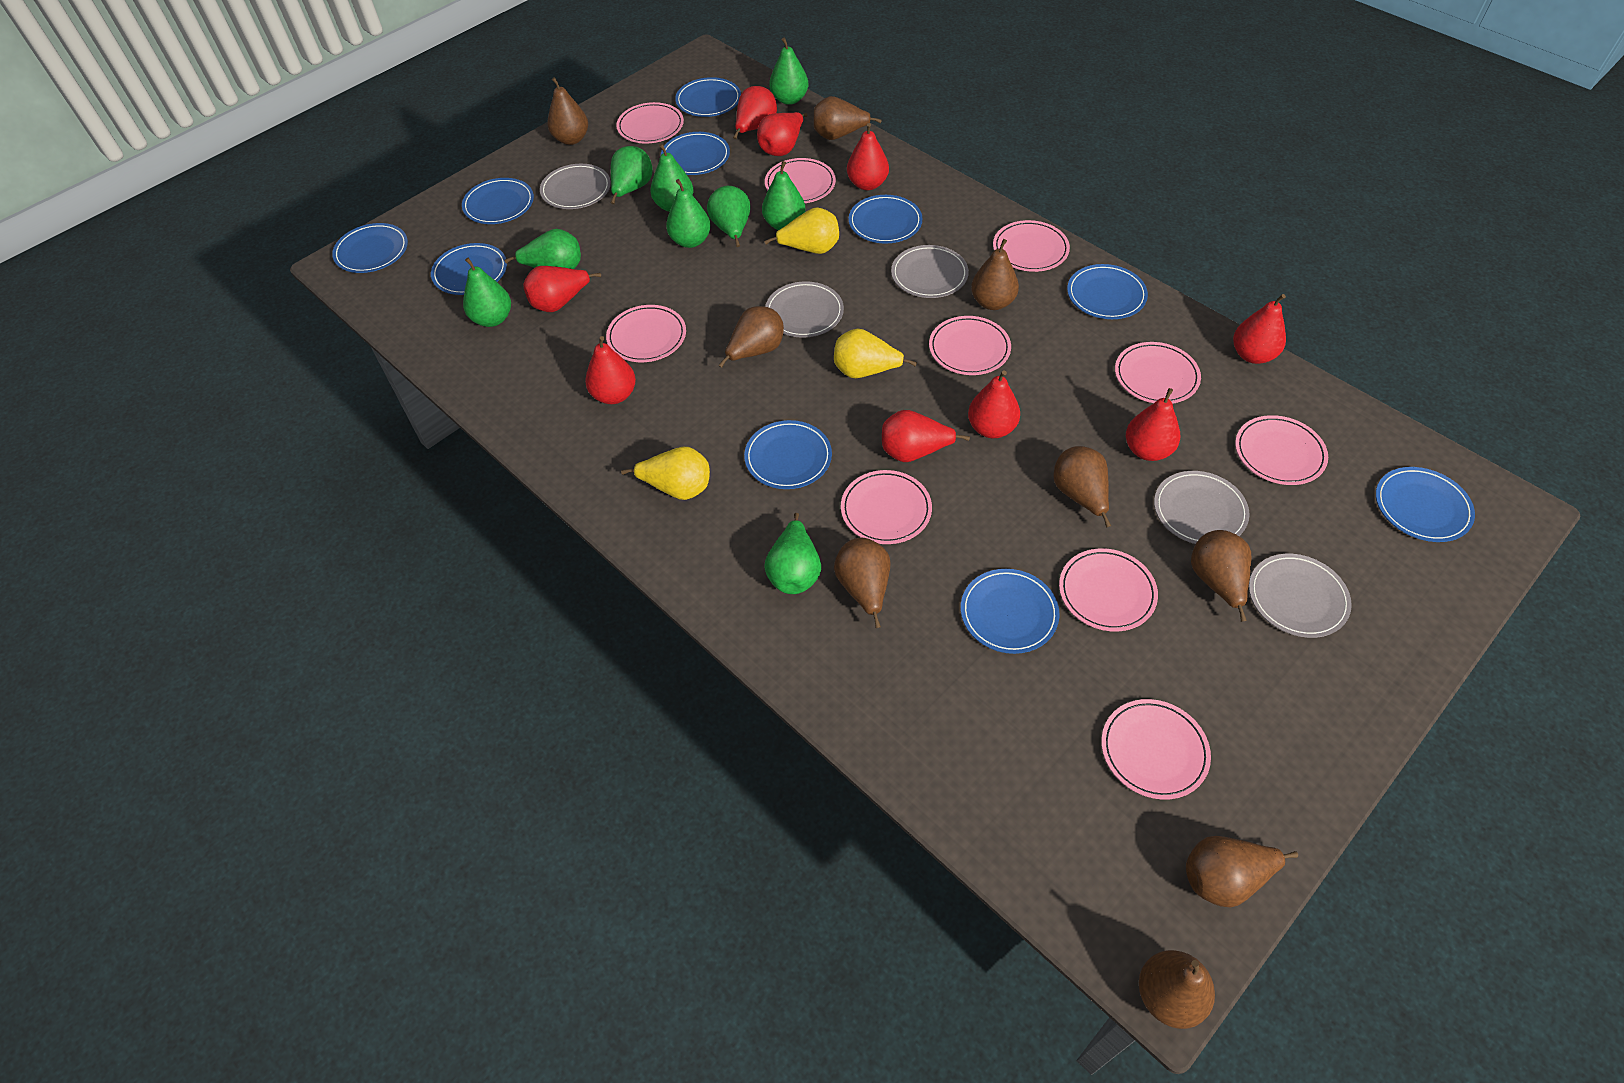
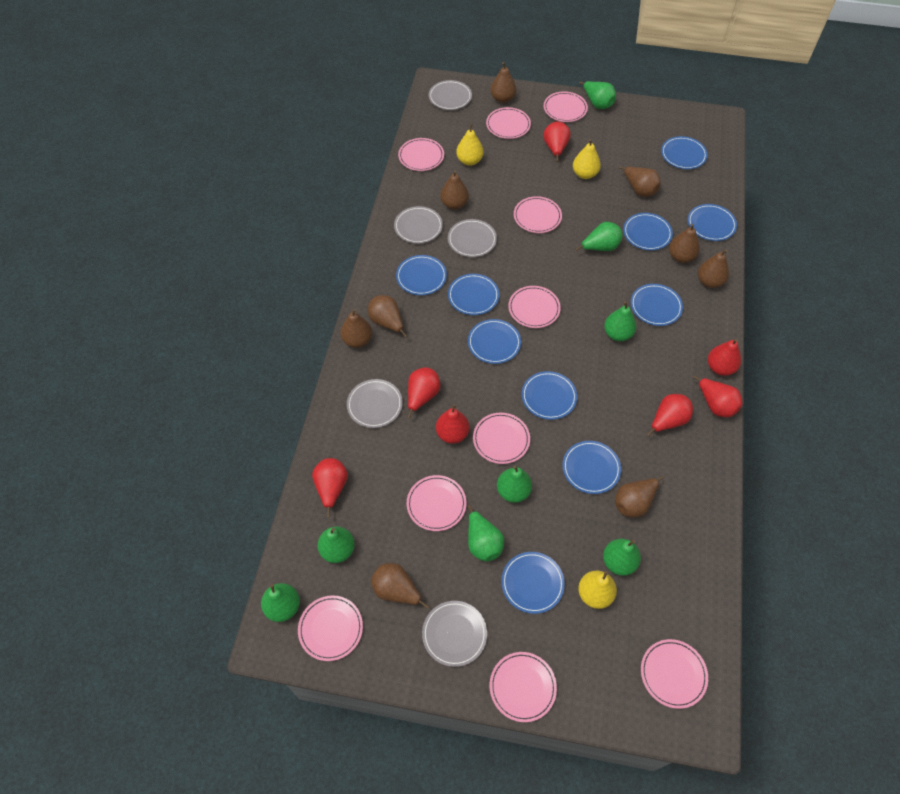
green pear: 9 -> 8
red pear: 9 -> 7

